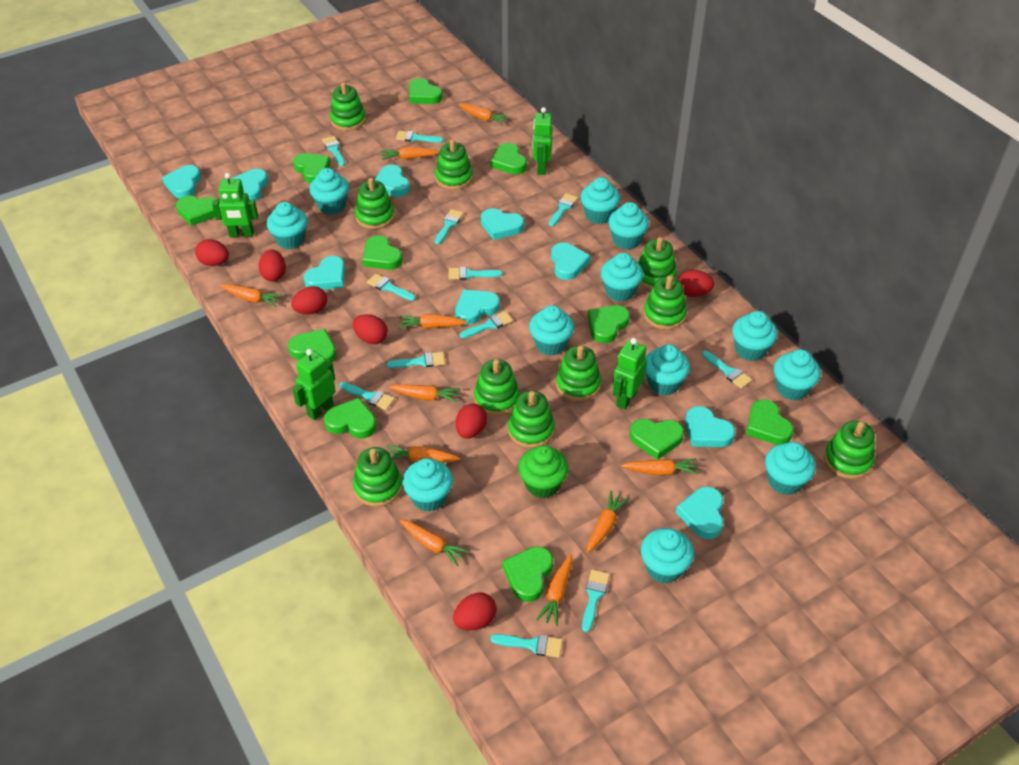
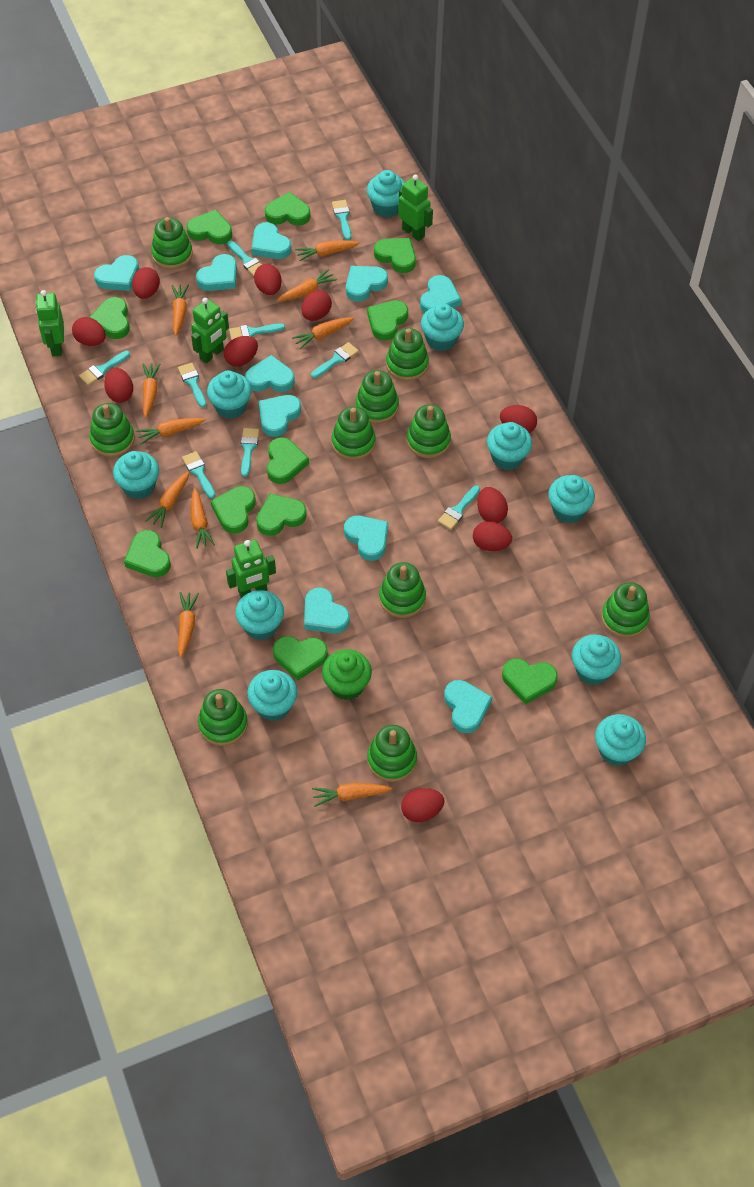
red egg: 7 -> 10
turquoise brush: 12 -> 9
turquoise cupcake: 12 -> 10
turquoise heart: 9 -> 10

